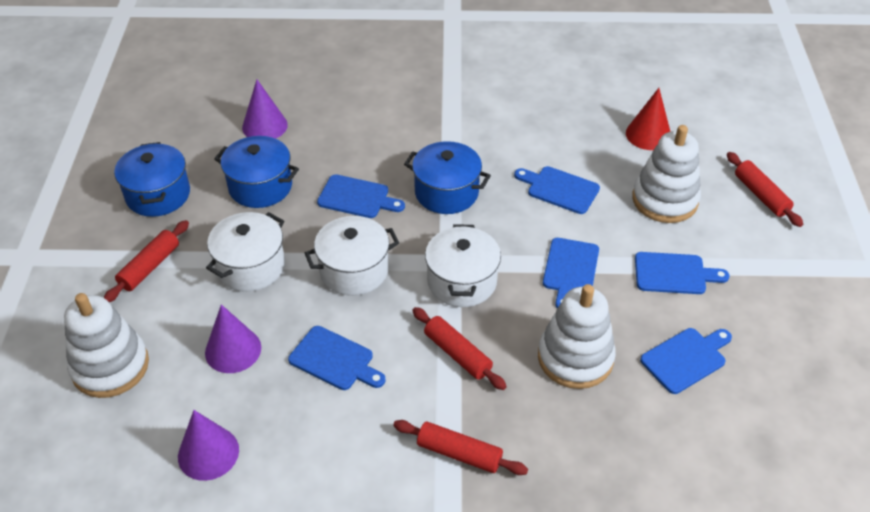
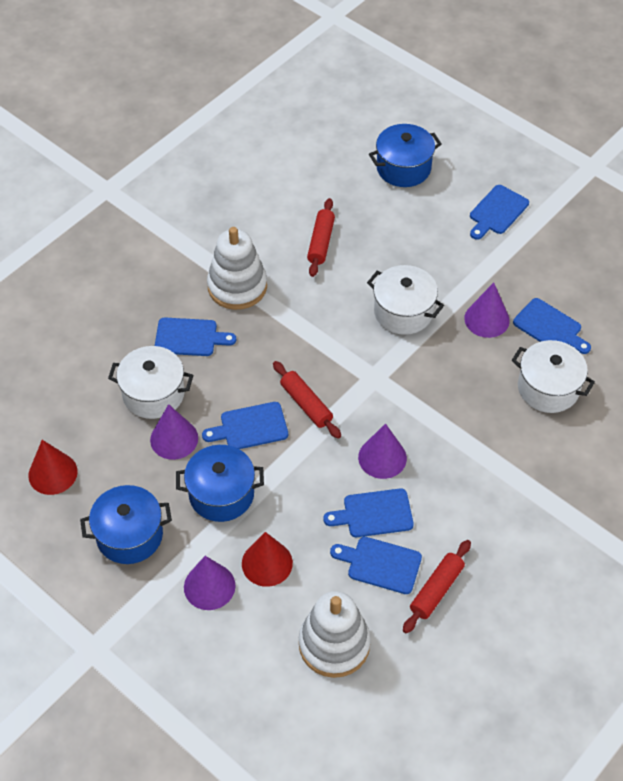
purple cone: 3 -> 4
red cone: 1 -> 2
red rolling pin: 4 -> 3
white stacking toy: 3 -> 2

